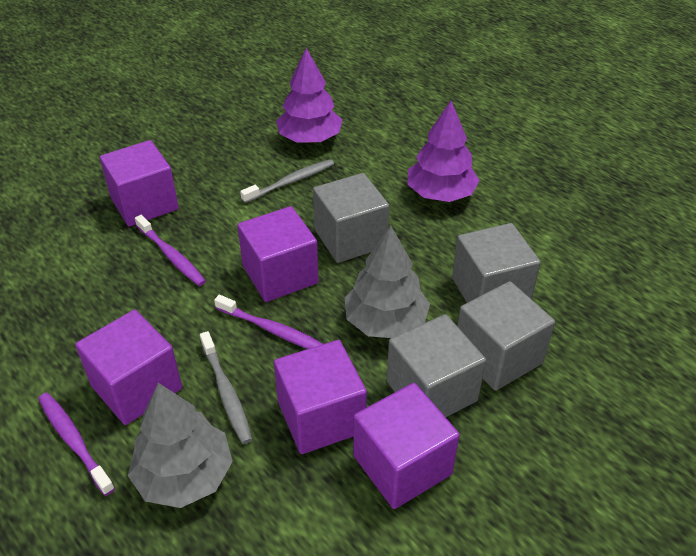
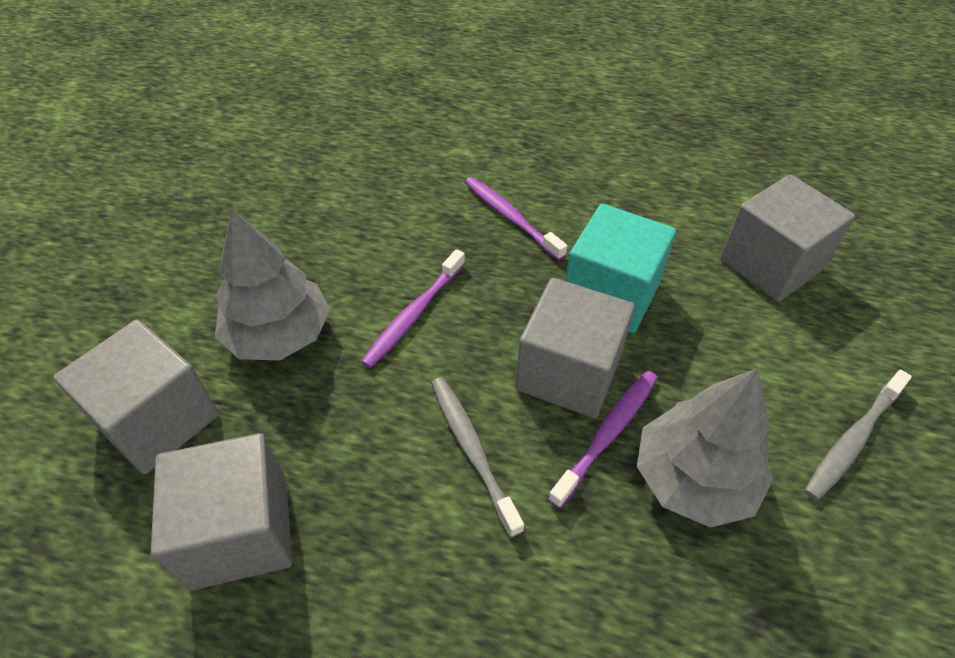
purple cube: 5 -> 0
purple tree: 2 -> 0
turquoise cube: 0 -> 1

